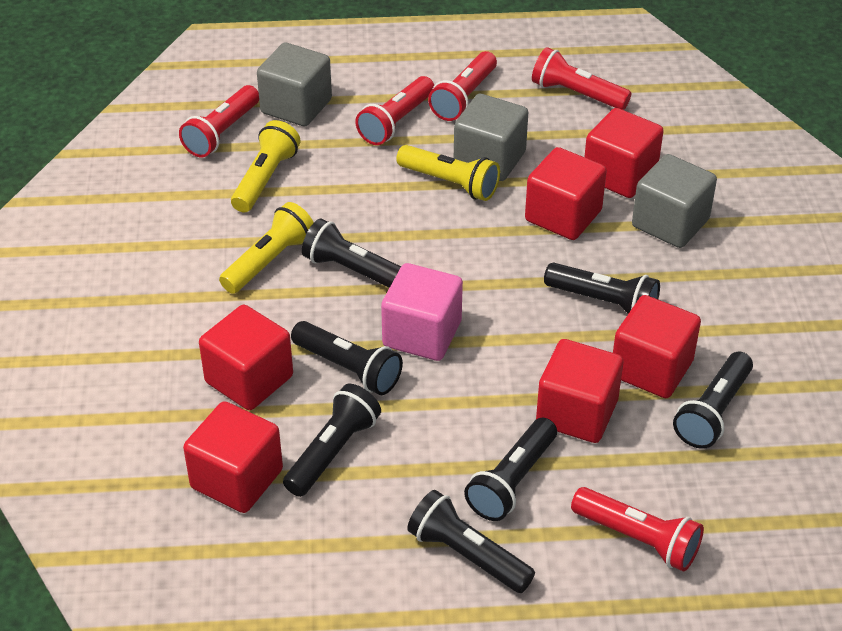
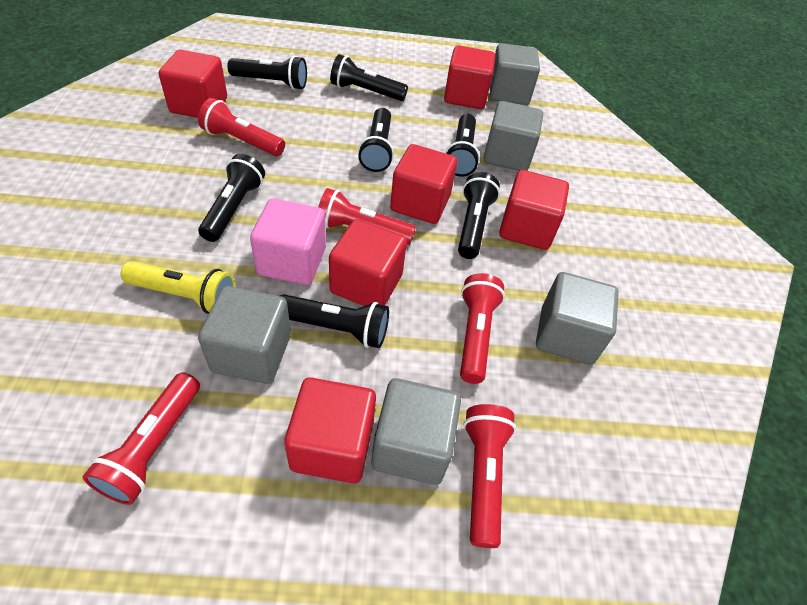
grey cube: 3 -> 5
yellow flashlight: 3 -> 1

